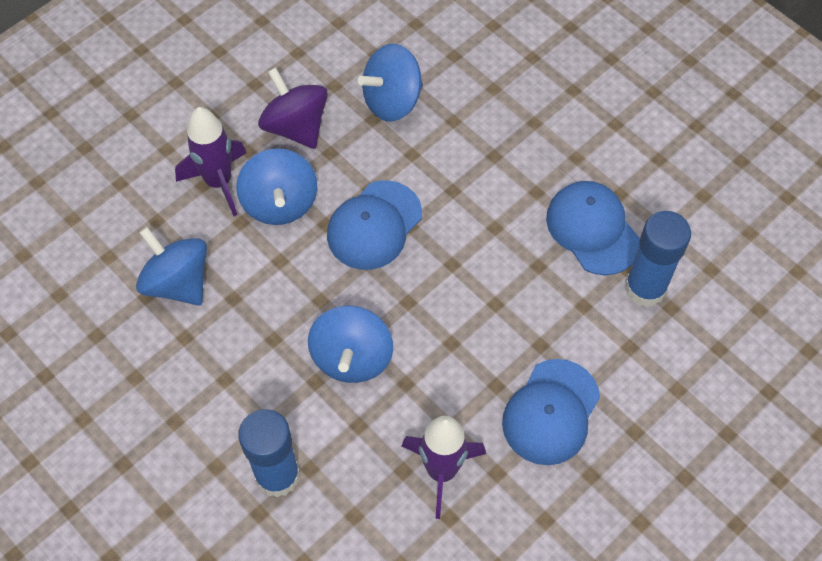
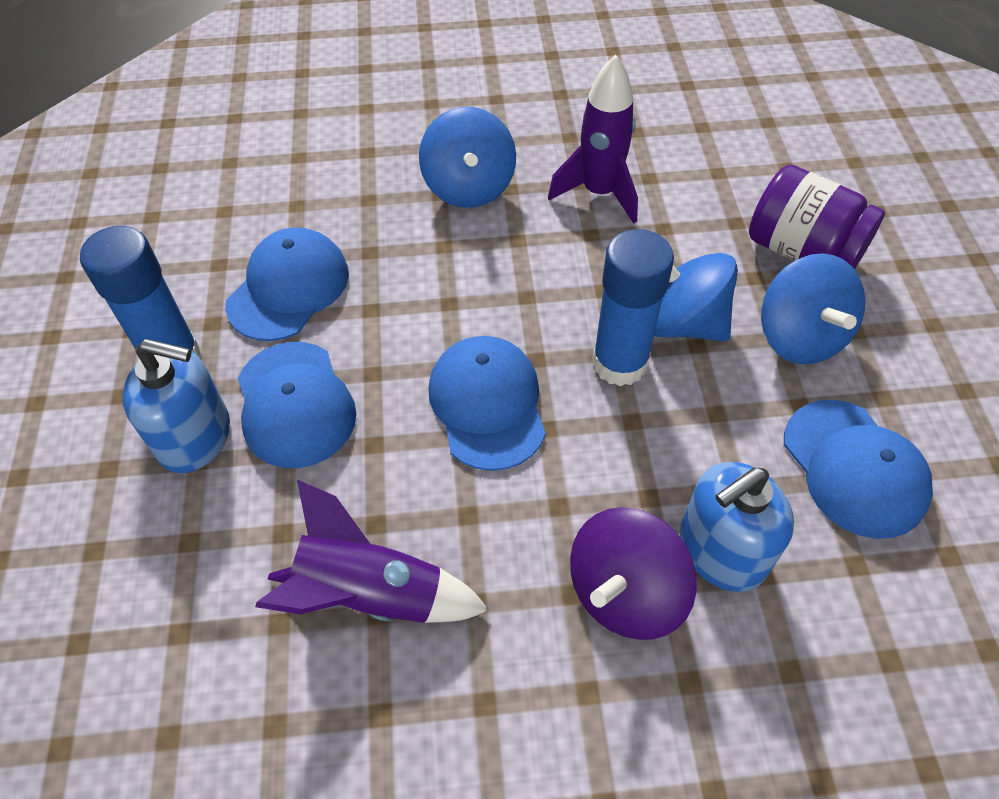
blue cap: 3 -> 4
blue soap dispenser: 0 -> 2
blue spinning top: 4 -> 3
purple jar: 0 -> 1

